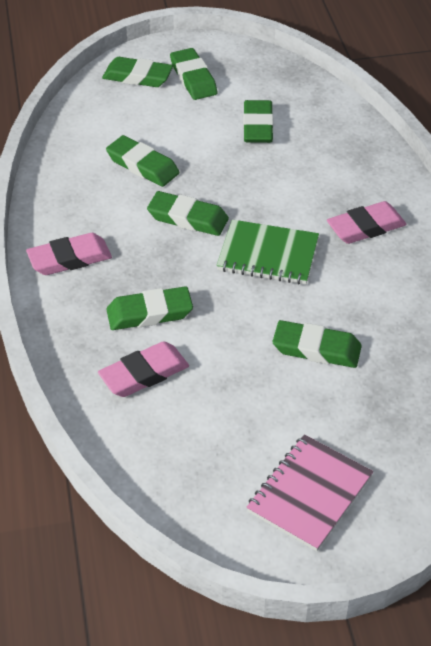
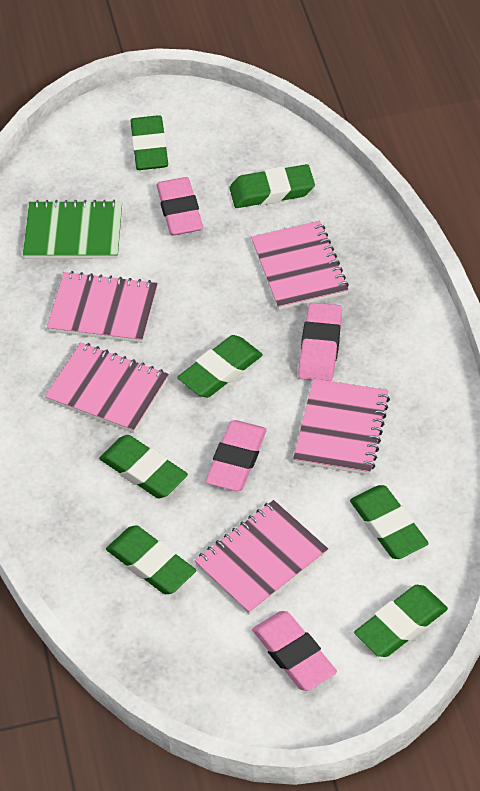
pink eraser: 3 -> 4
pink notebook: 1 -> 5

